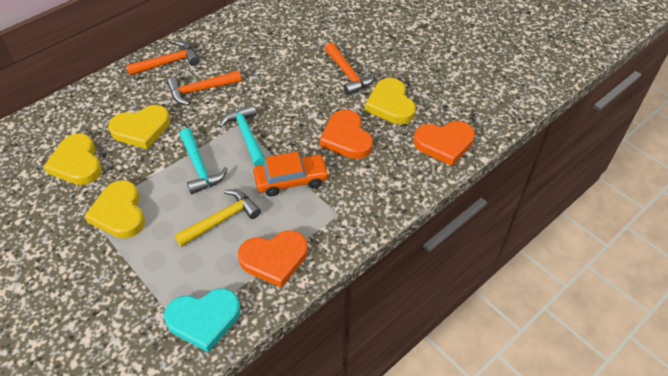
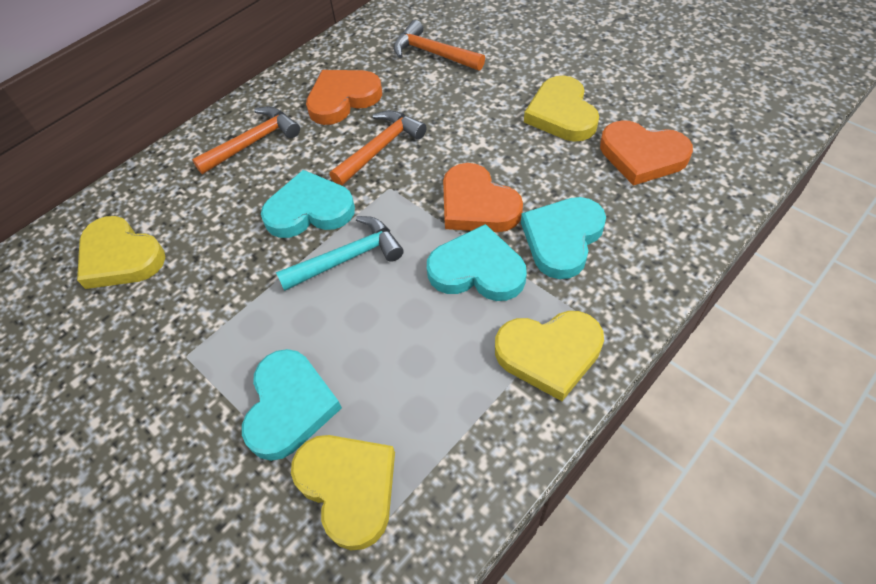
orange car: 1 -> 0
turquoise hammer: 2 -> 1
turquoise heart: 1 -> 4
yellow hammer: 1 -> 0

